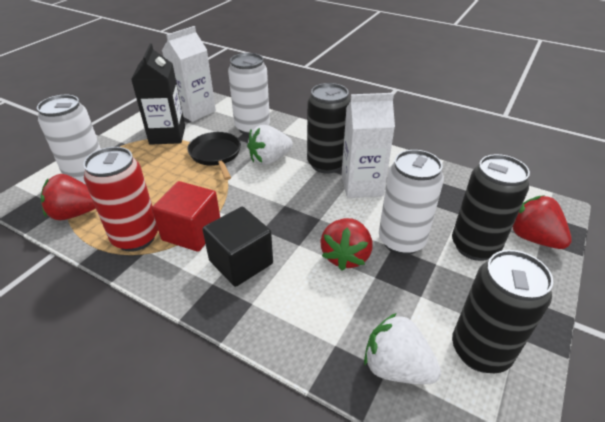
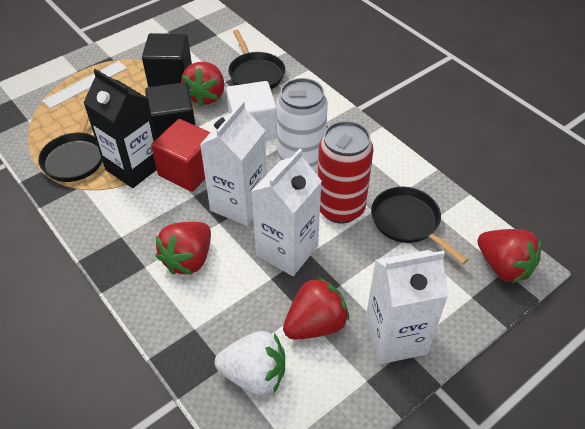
black can: 3 -> 0
black cube: 1 -> 2
black pan: 1 -> 3
red strawberry: 3 -> 4
white can: 3 -> 1
white carton: 2 -> 3
white cube: 0 -> 1
white ruler: 0 -> 1
white strawberry: 2 -> 1

